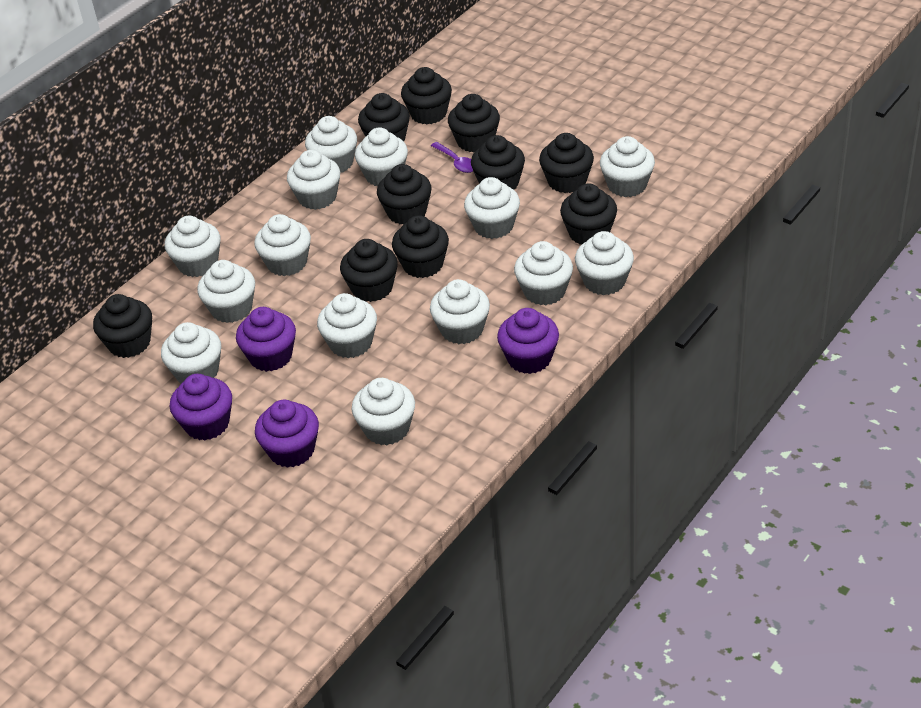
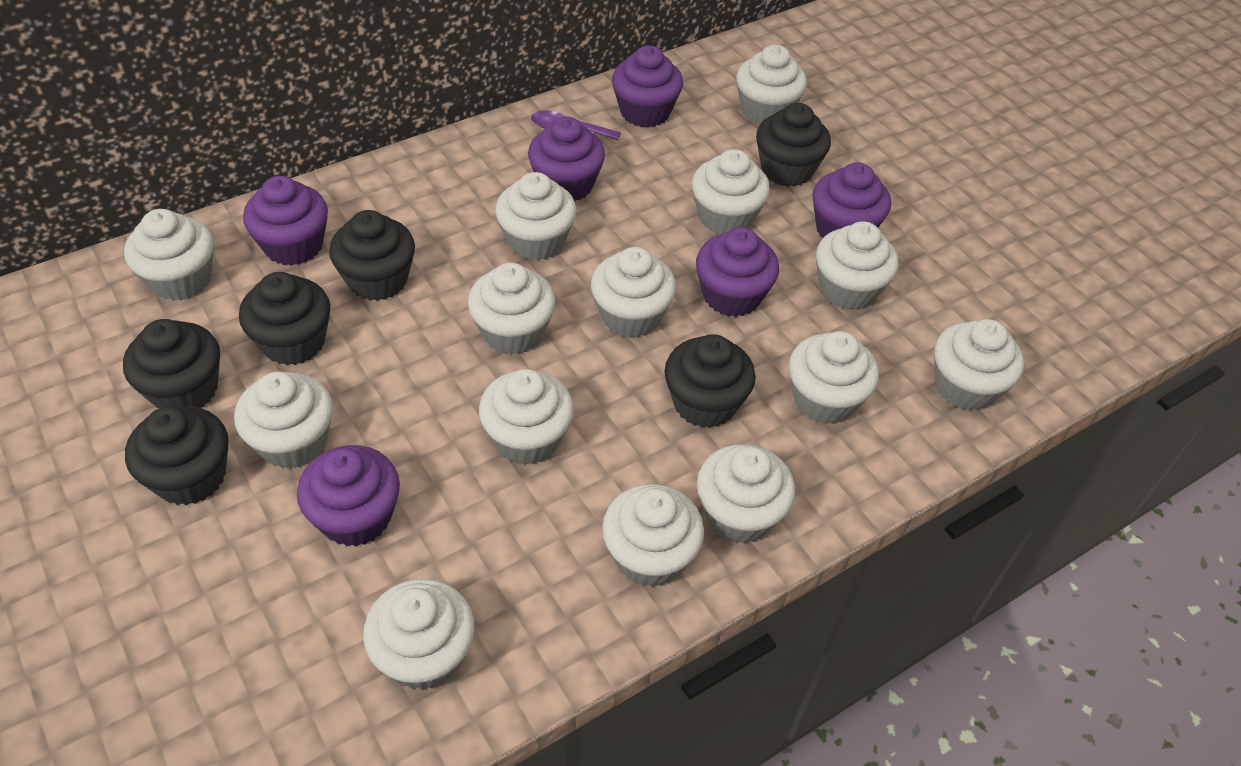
black cupcake: 10 -> 6
purple cupcake: 4 -> 6

